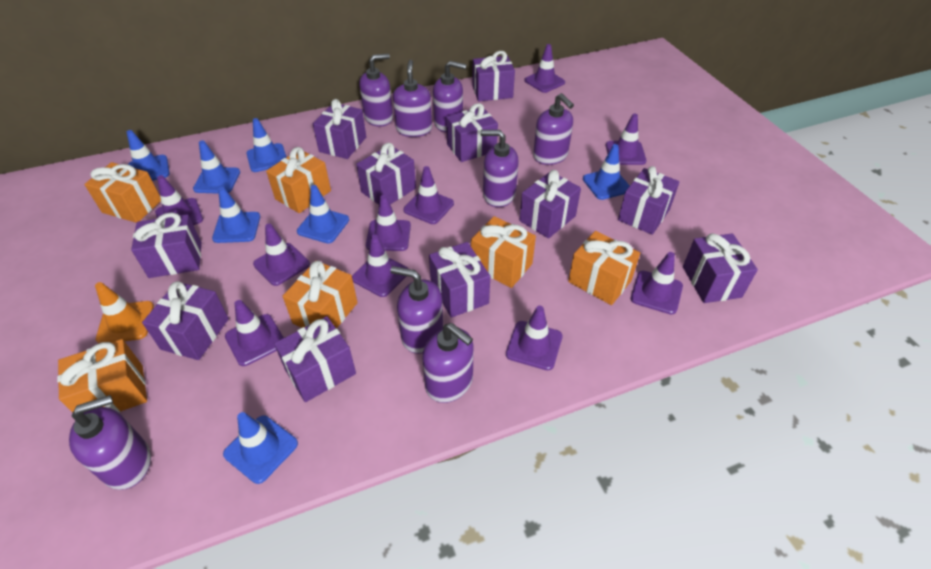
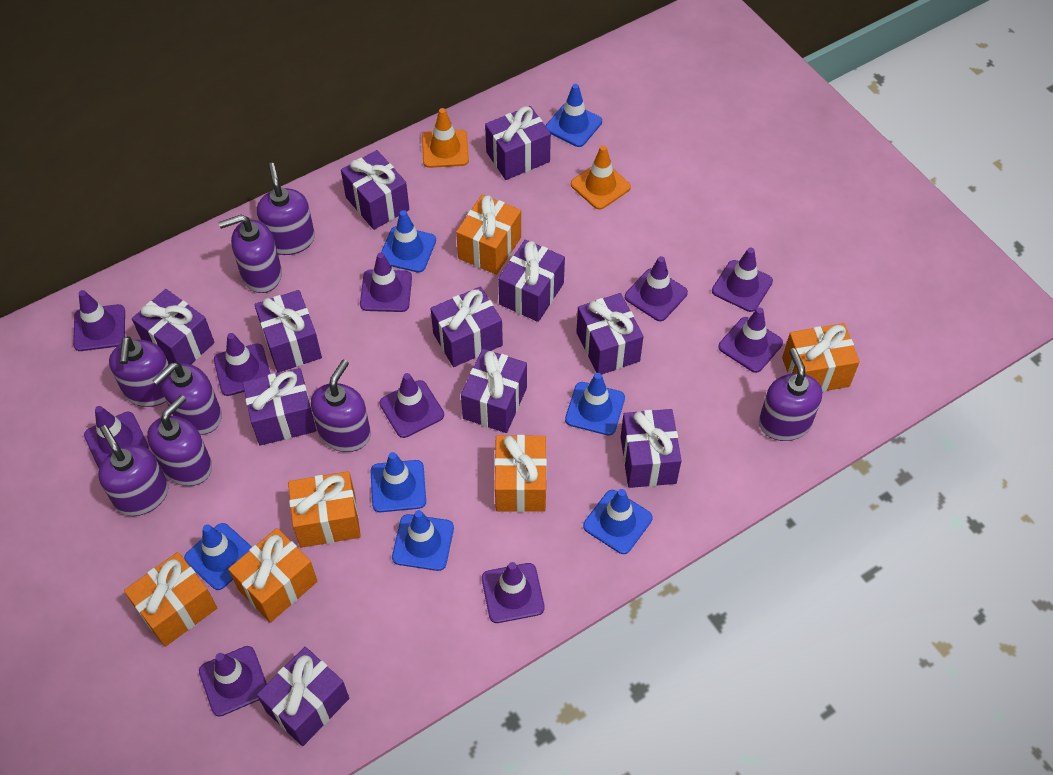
orange traffic cone: 1 -> 2

